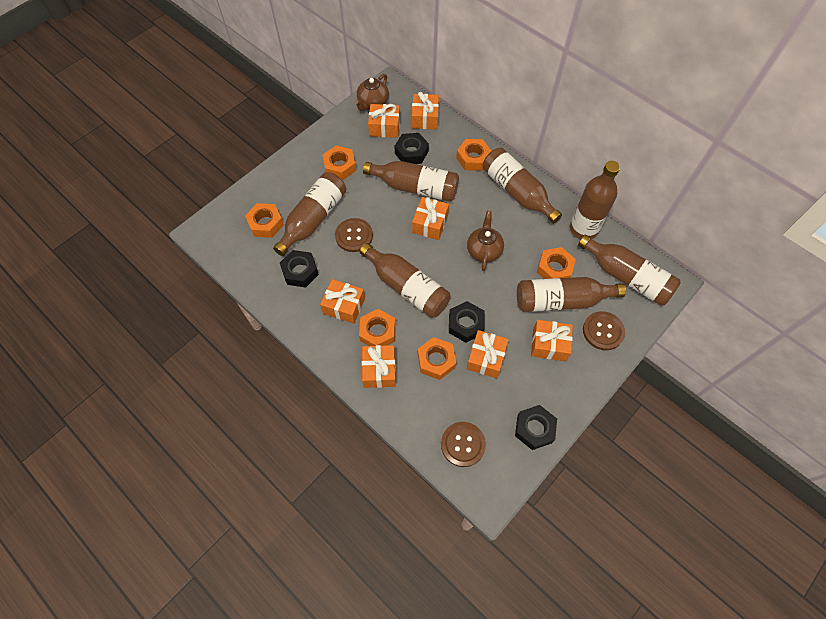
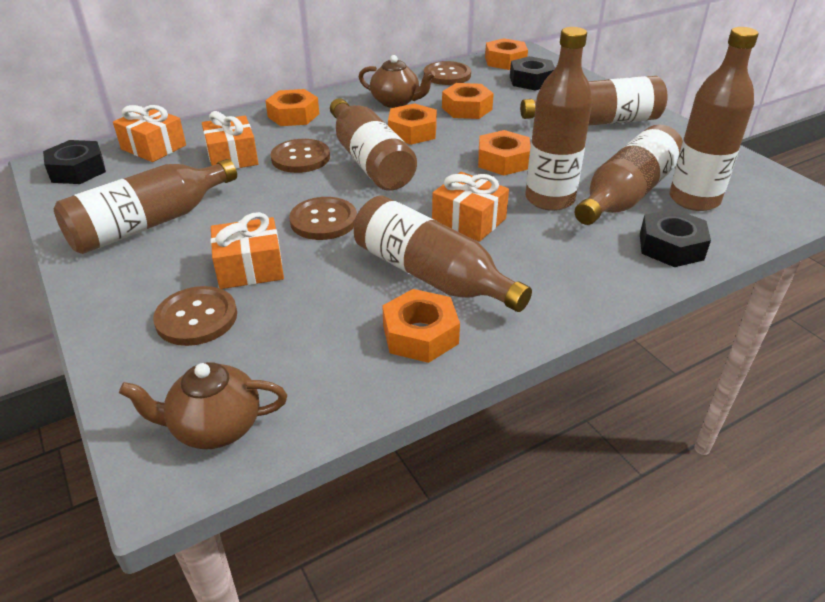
black nut: 4 -> 3
brown button: 3 -> 4
orange gift: 7 -> 4

